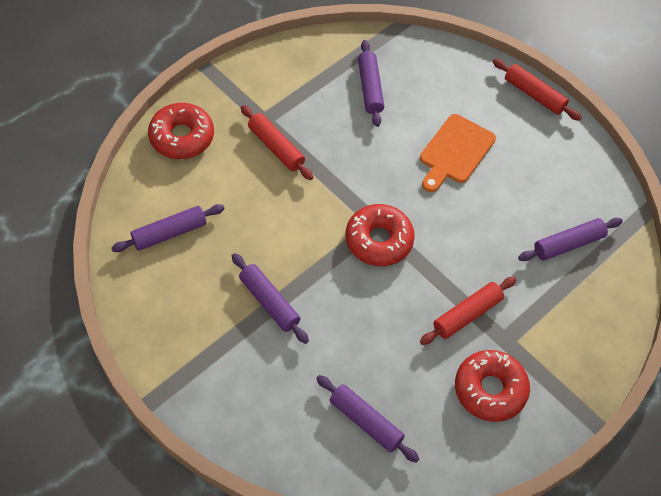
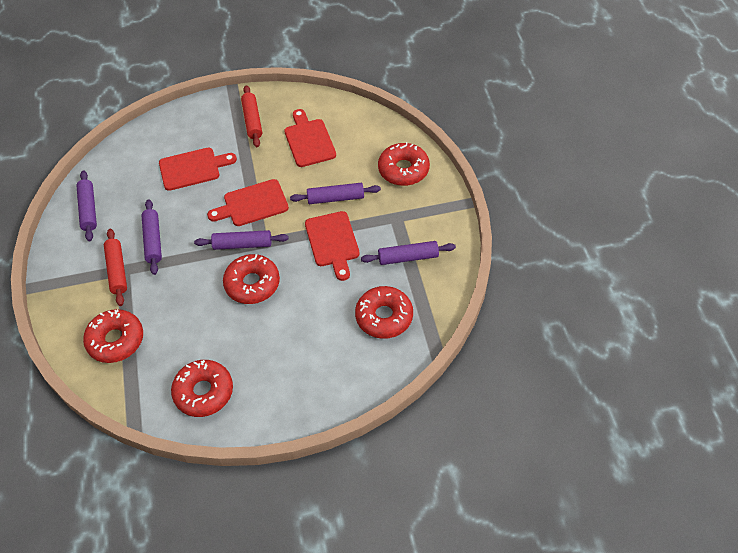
orange cutting board: 1 -> 0
red cutting board: 0 -> 4
red donut: 3 -> 5
red rolling pin: 3 -> 2

